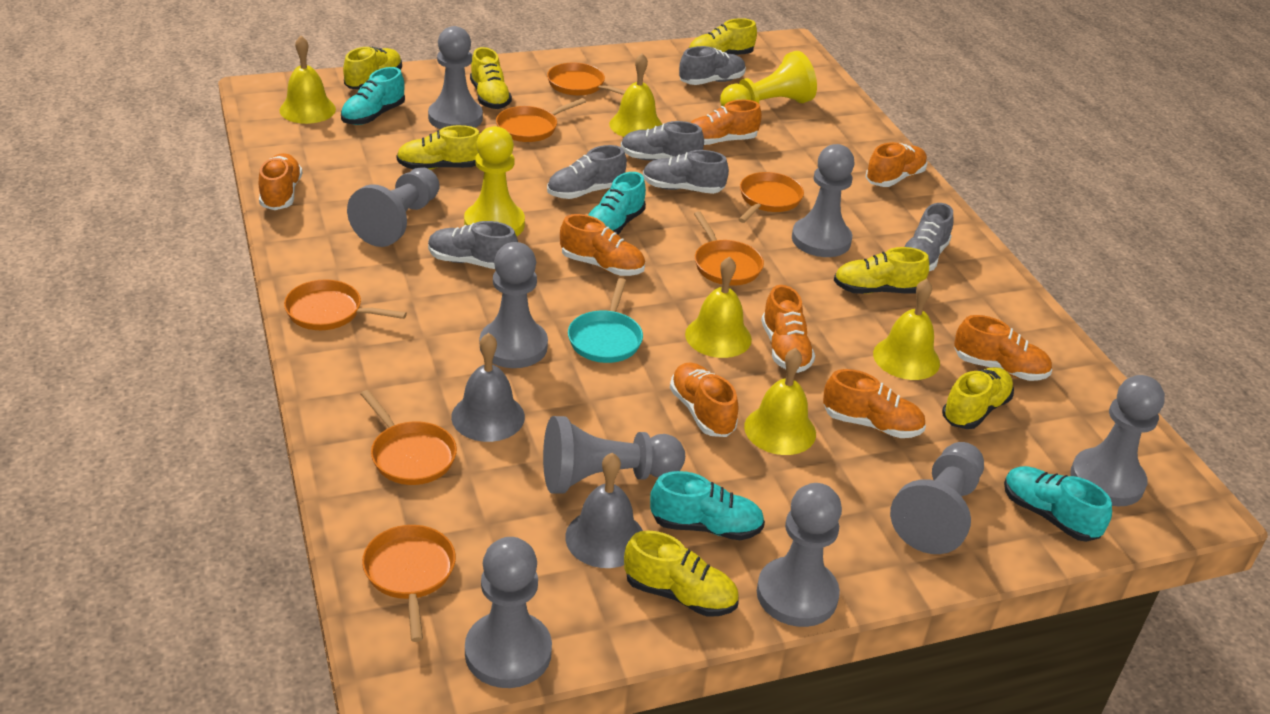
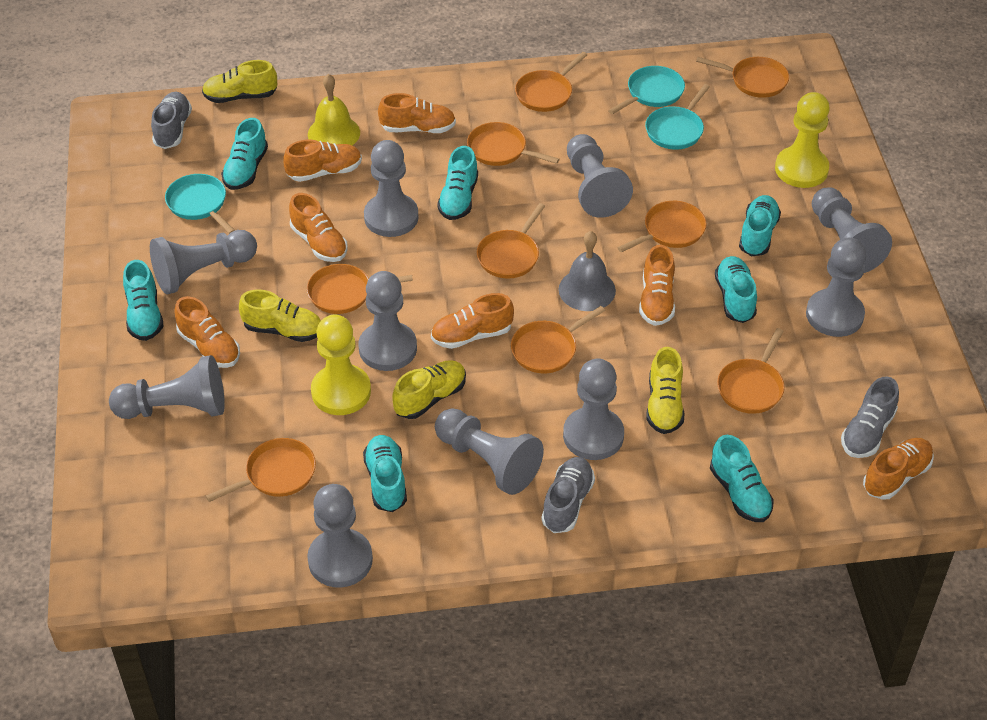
grey bell: 2 -> 1
grey pawn: 9 -> 10
grey shoe: 6 -> 3
orange pan: 7 -> 9
orange shoe: 8 -> 7
turquoise pan: 1 -> 3
turquoise shoe: 4 -> 7
yellow bell: 5 -> 1
yellow shoe: 7 -> 4

